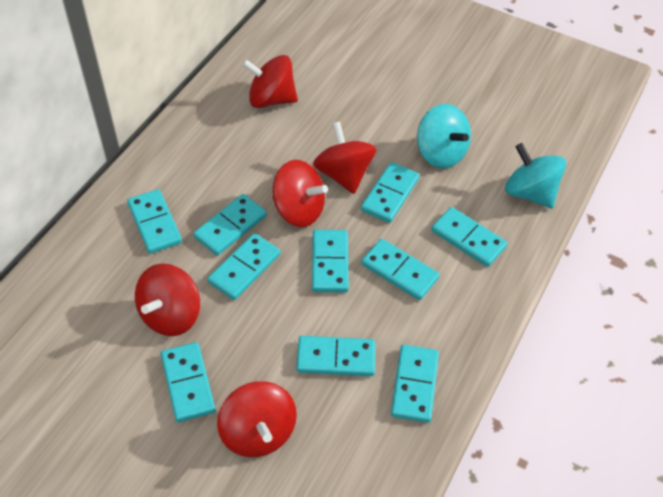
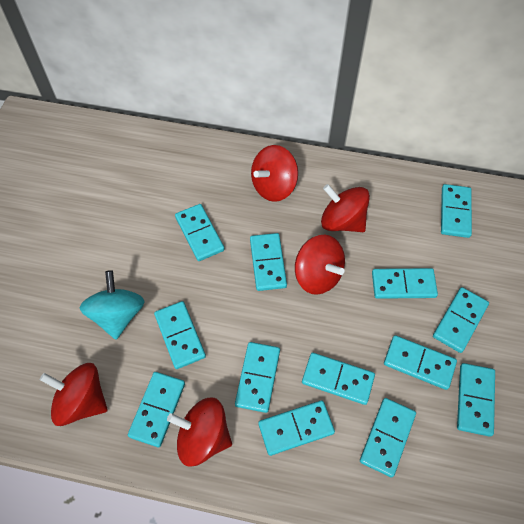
turquoise domino: 10 -> 13
turquoise spinning top: 2 -> 1

